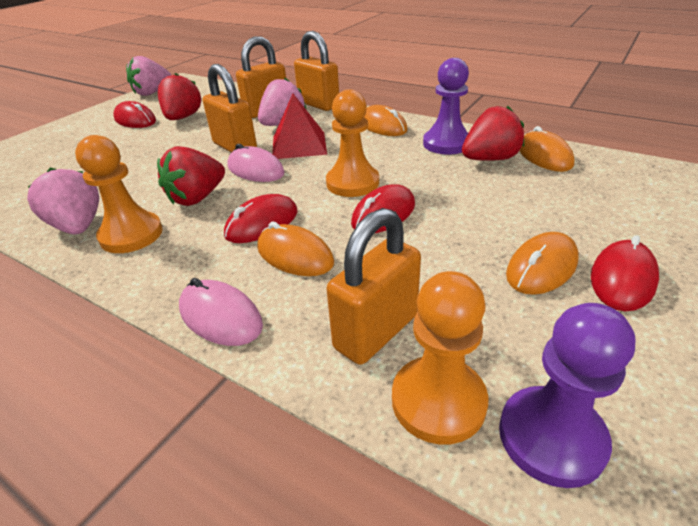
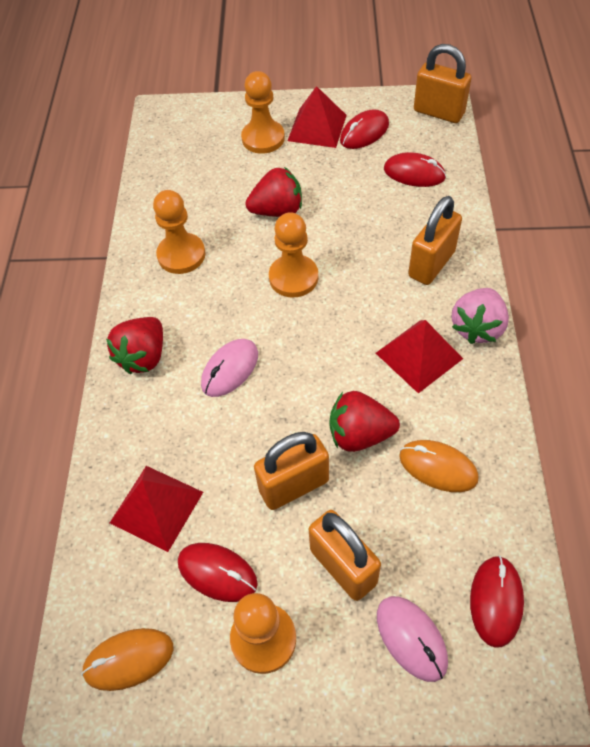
orange mouse: 4 -> 2
orange pawn: 3 -> 4
pink strawberry: 3 -> 1
purple pawn: 2 -> 0
red pyramid: 1 -> 3

